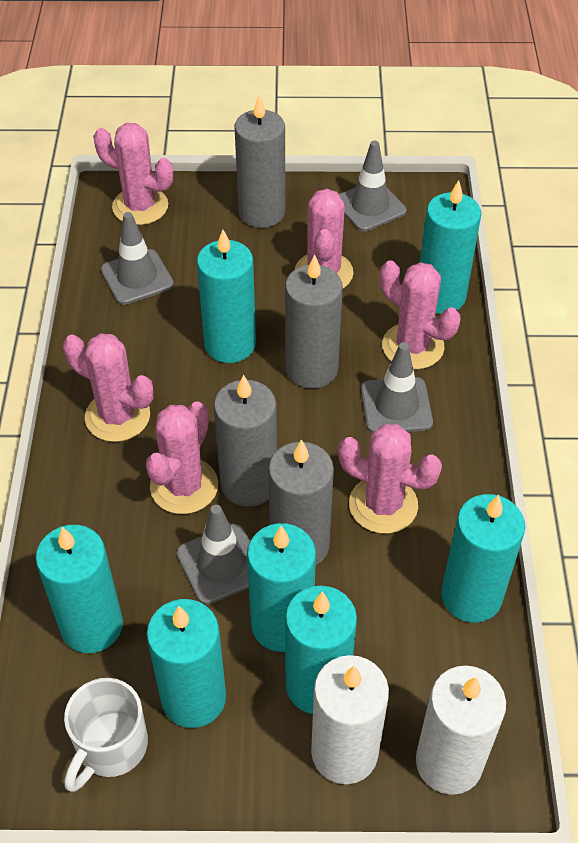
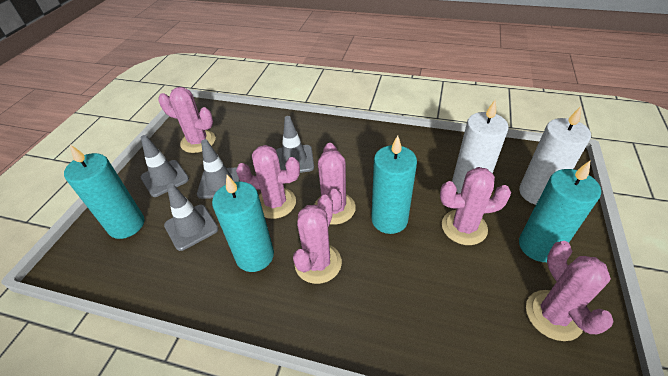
grey candle: 4 -> 0
turquoise candle: 7 -> 4
white mug: 1 -> 0

